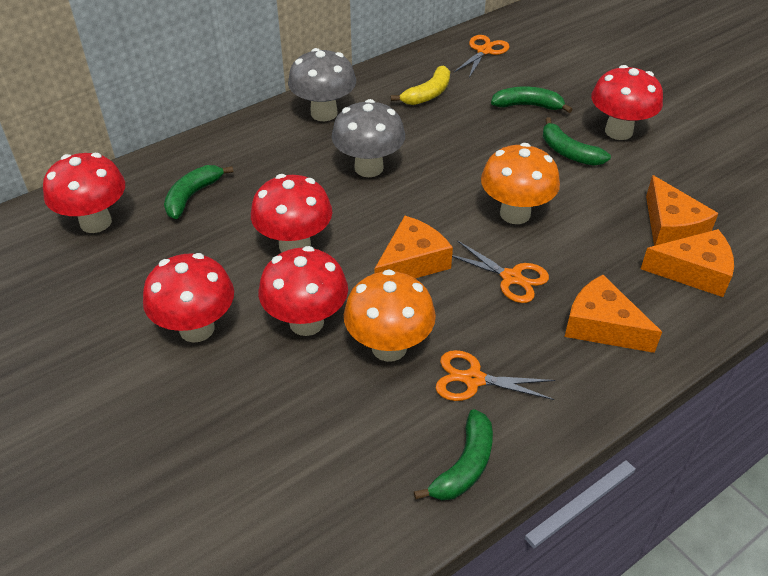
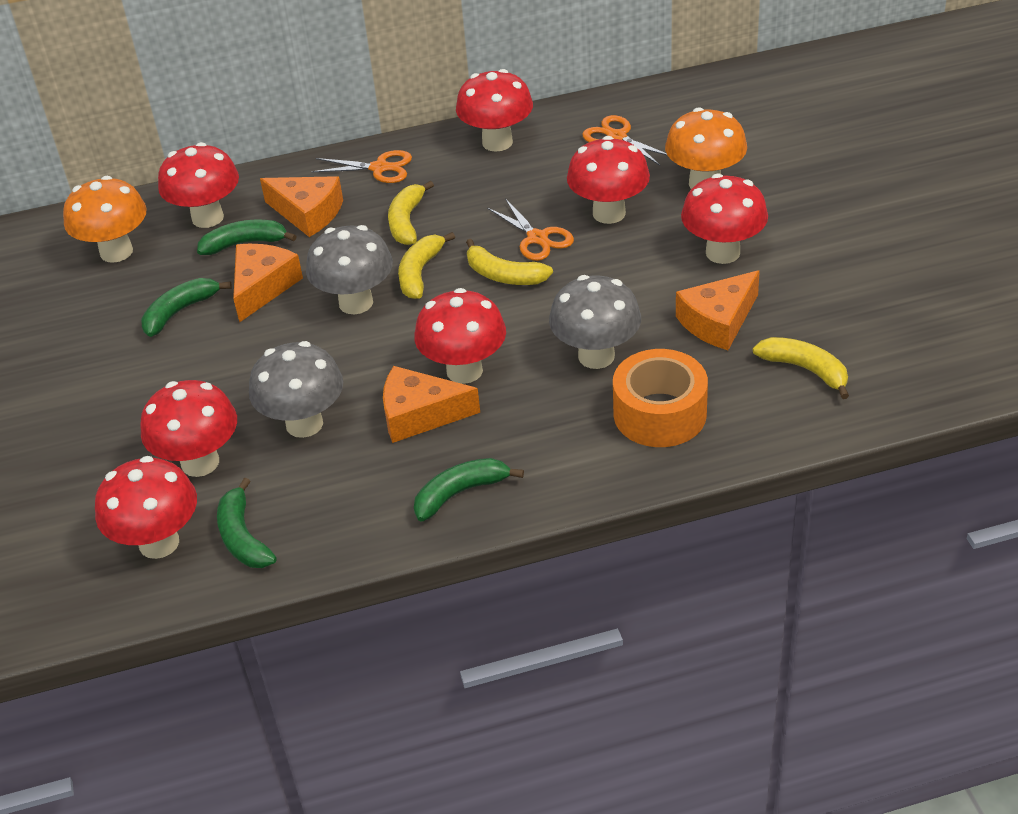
grey mushroom: 2 -> 3
orange tape: 0 -> 1
red mushroom: 5 -> 7
yellow banana: 1 -> 4

